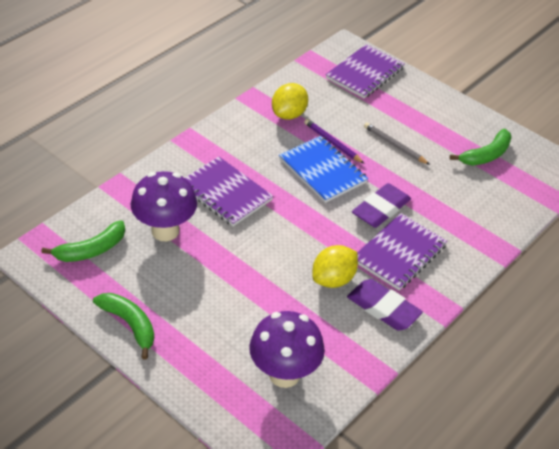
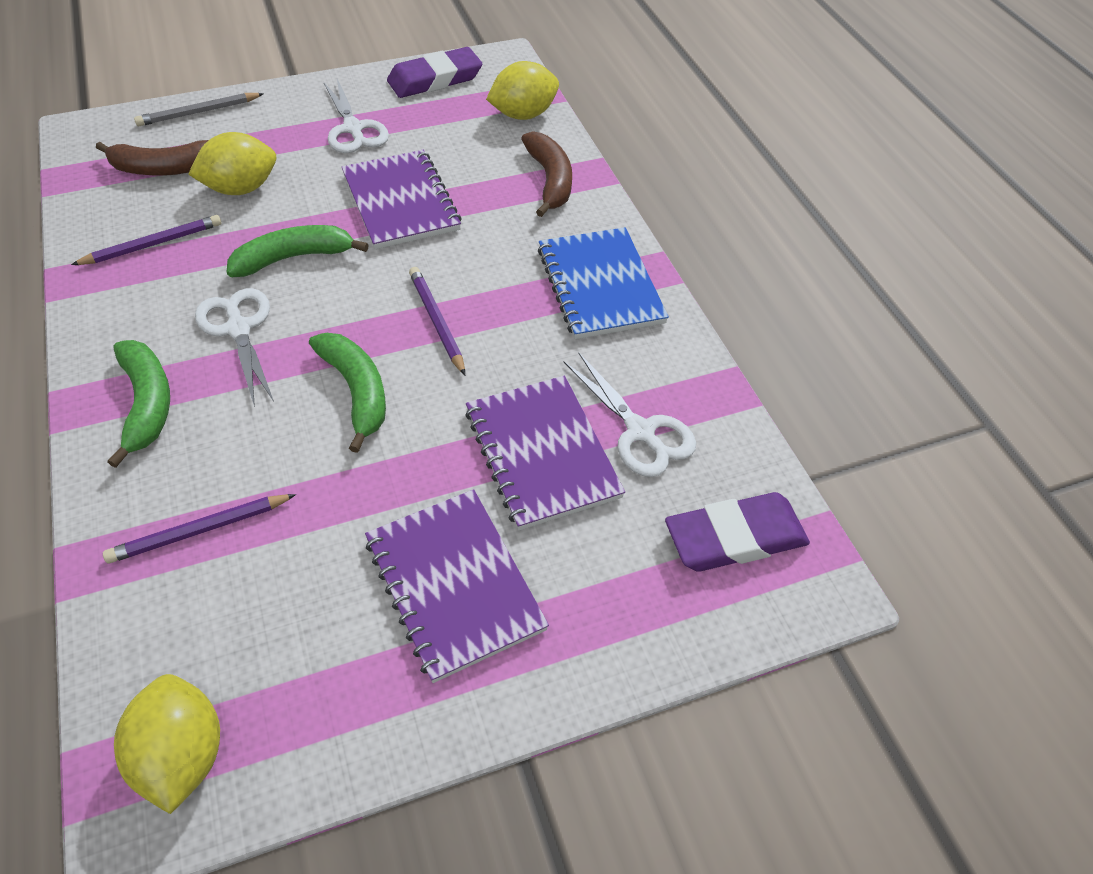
brown banana: 0 -> 2
purple mushroom: 2 -> 0
purple pencil: 1 -> 3
white scissors: 0 -> 3
yellow lemon: 2 -> 3

